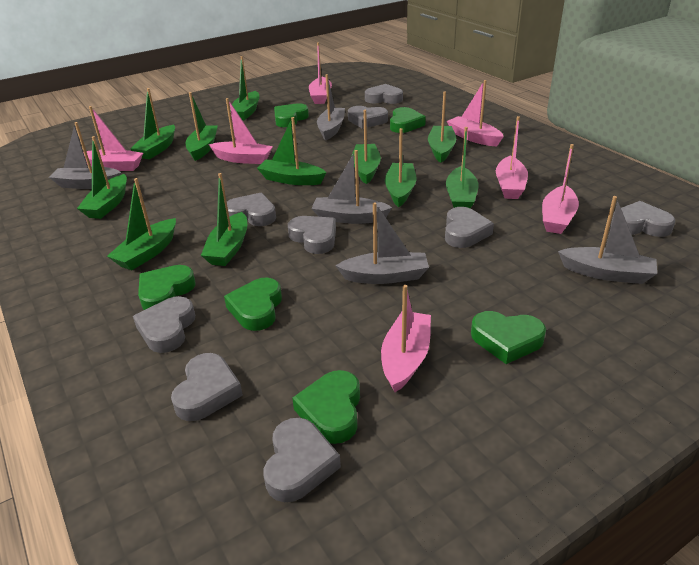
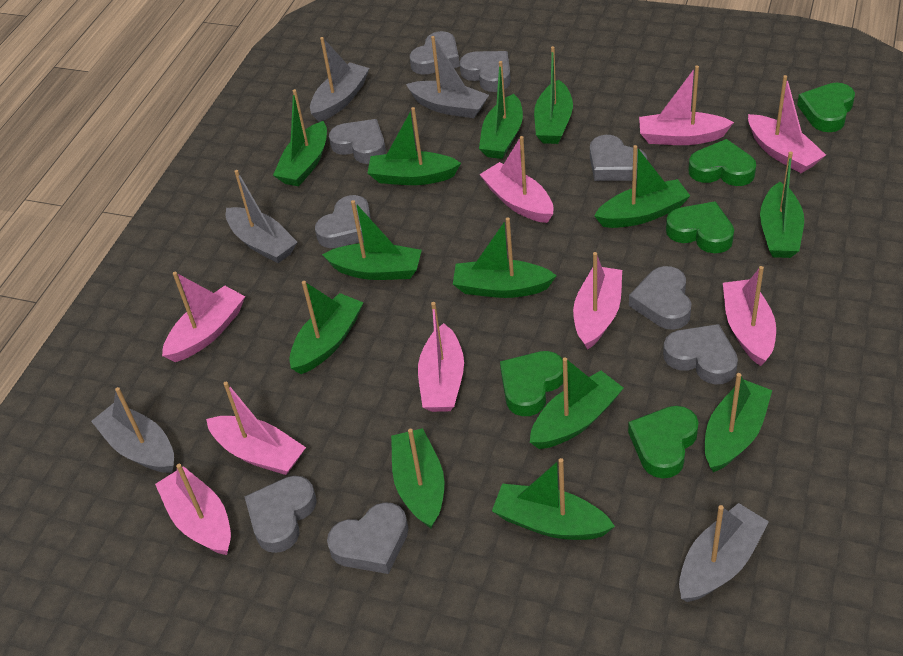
green boat: 11 -> 13
green heart: 6 -> 5
pink boat: 7 -> 9

